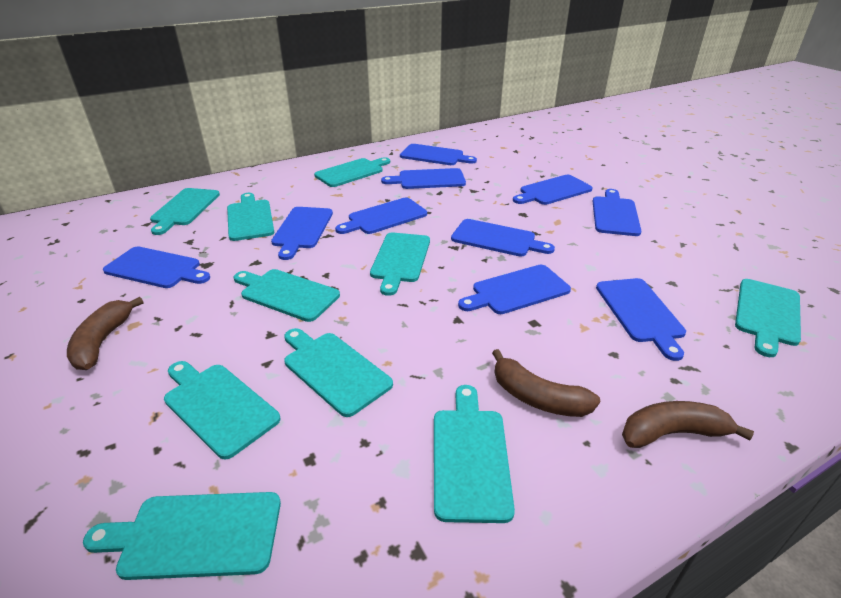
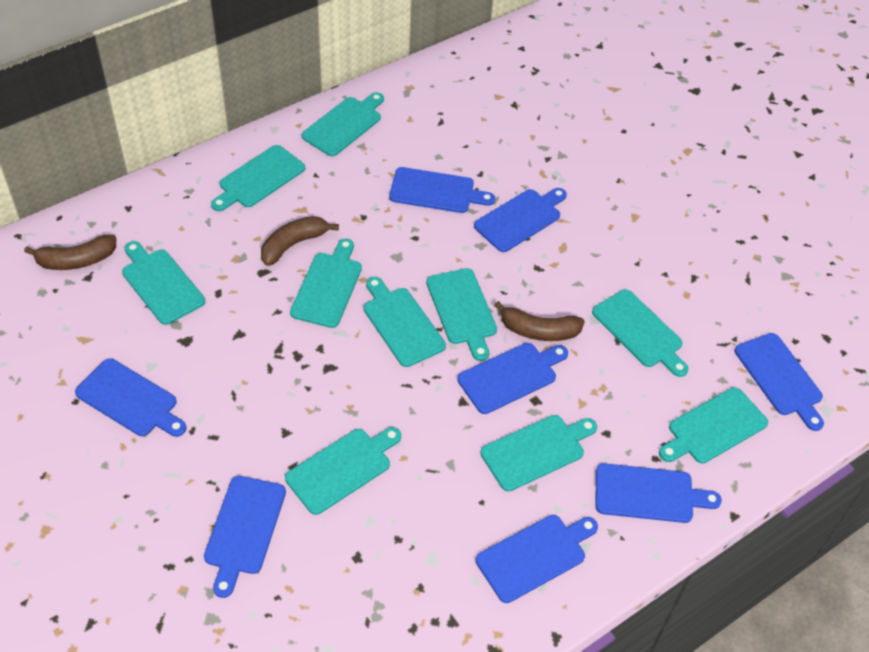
blue cutting board: 10 -> 8

